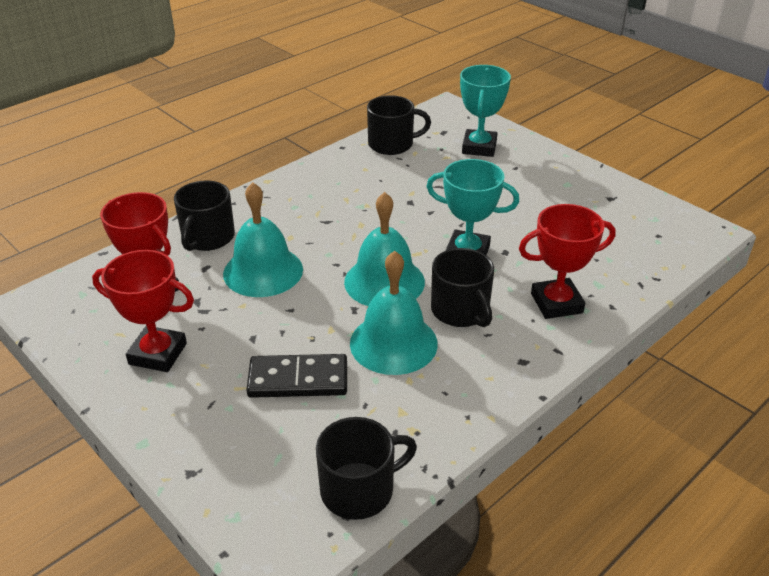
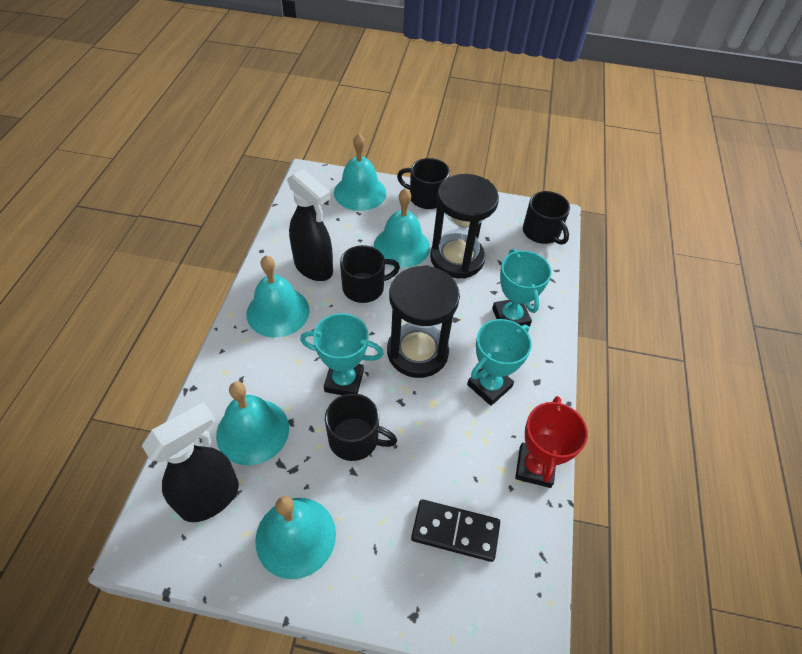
black hourglass: 0 -> 2
black spray bottle: 0 -> 2
red trophy: 3 -> 1
turquoise bell: 3 -> 5
turquoise trophy: 2 -> 3

